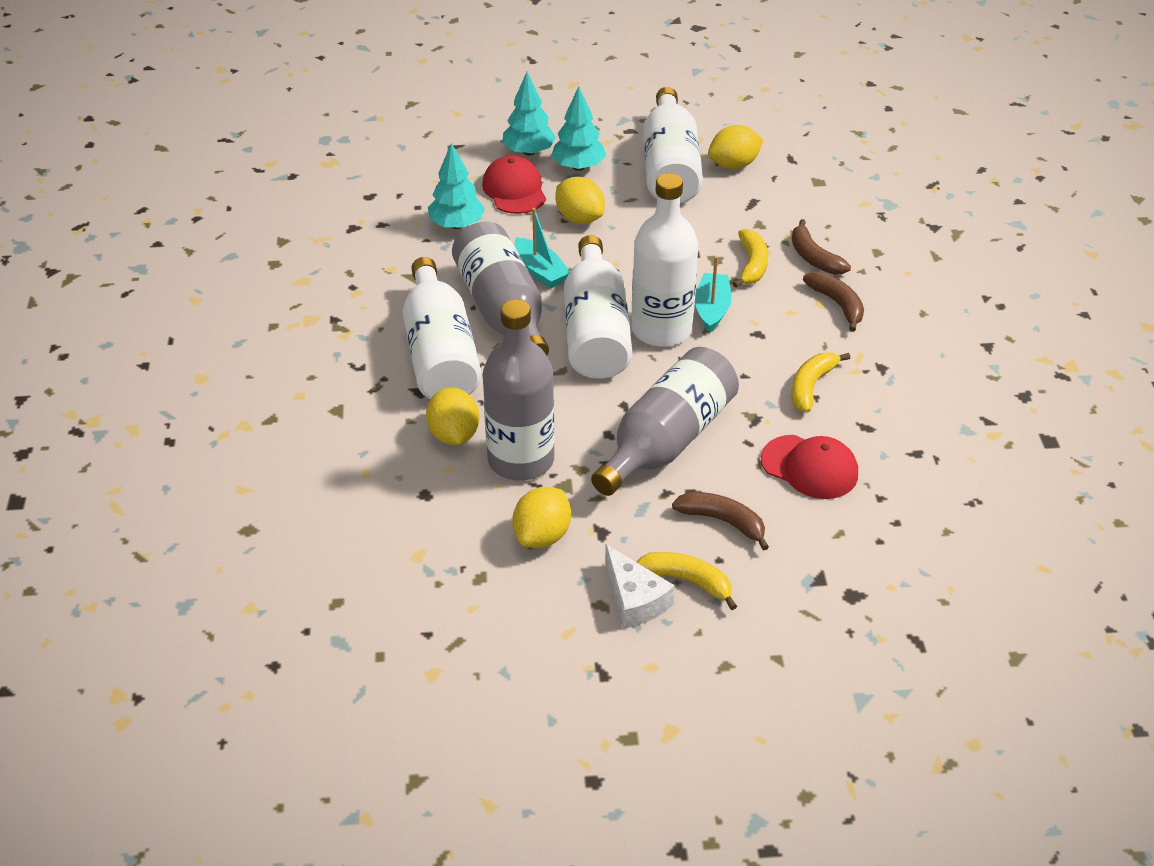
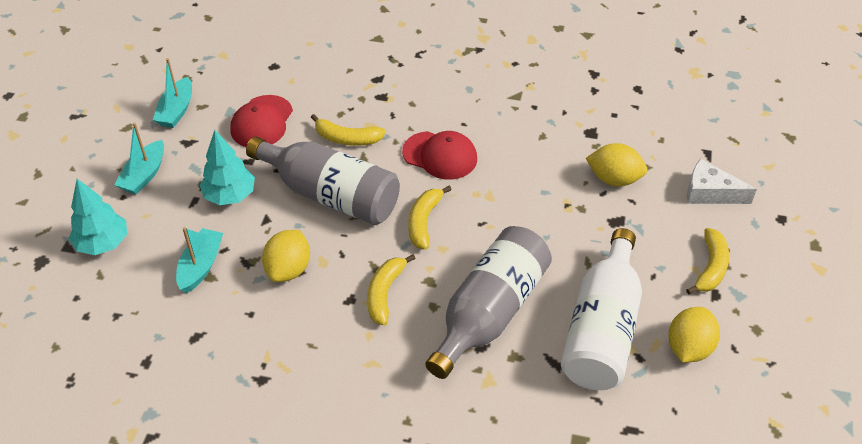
brown banana: 3 -> 0
grey bottle: 3 -> 2
turquoise boat: 2 -> 3
turquoise tree: 3 -> 2
white bottle: 4 -> 1
yellow banana: 3 -> 4
yellow lemon: 4 -> 3

